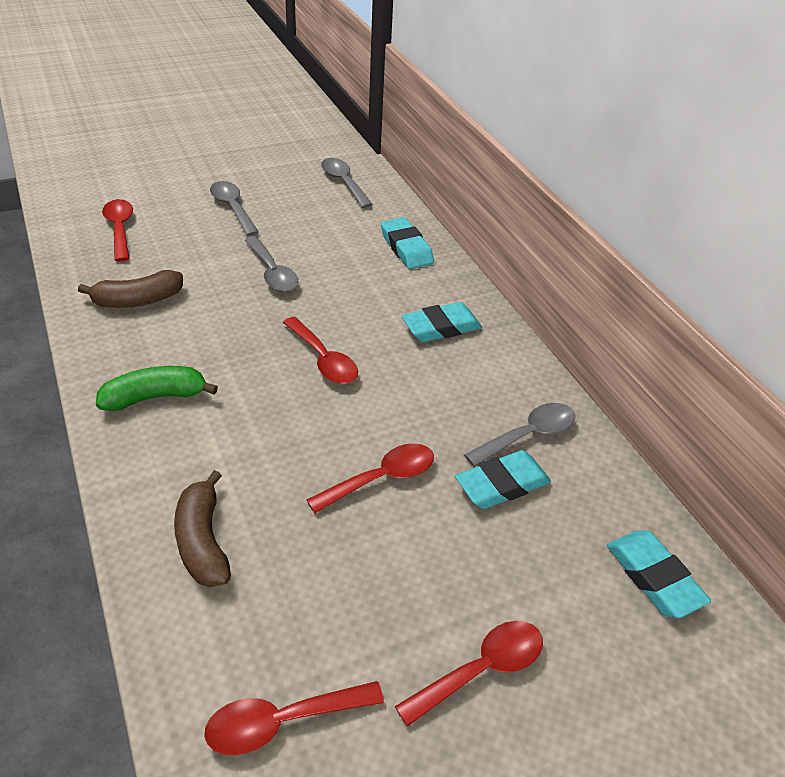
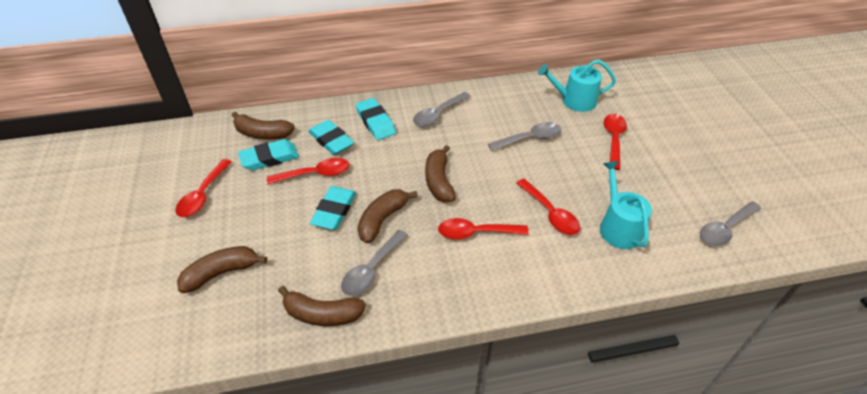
brown banana: 2 -> 5
green banana: 1 -> 0
turquoise watering can: 0 -> 2

